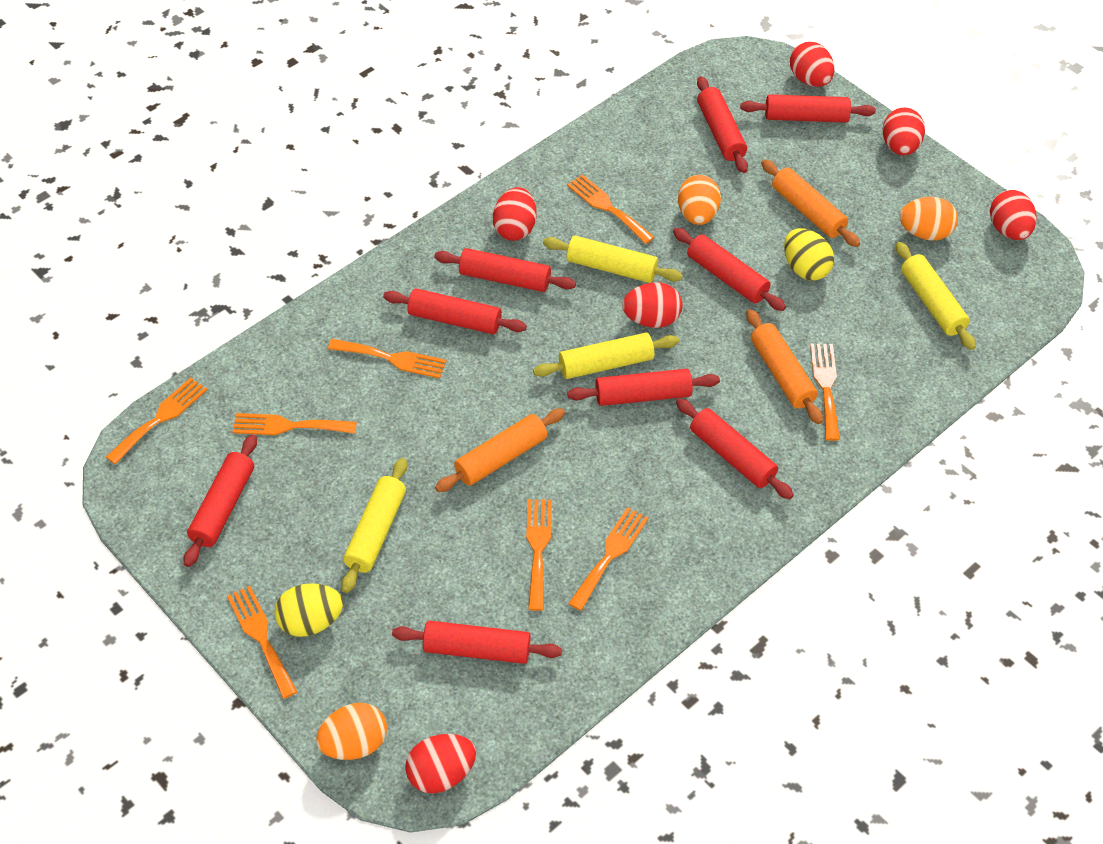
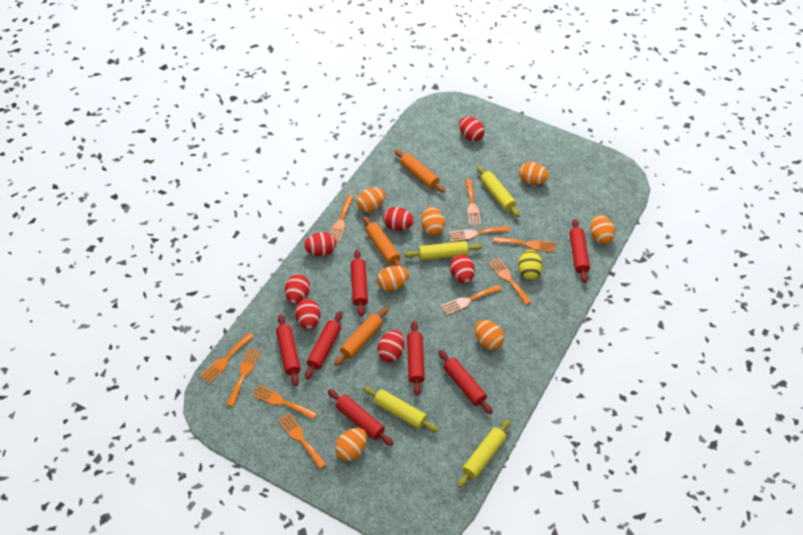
orange egg: 3 -> 7
orange fork: 8 -> 10
red egg: 6 -> 7
red rolling pin: 9 -> 7
yellow egg: 2 -> 1

